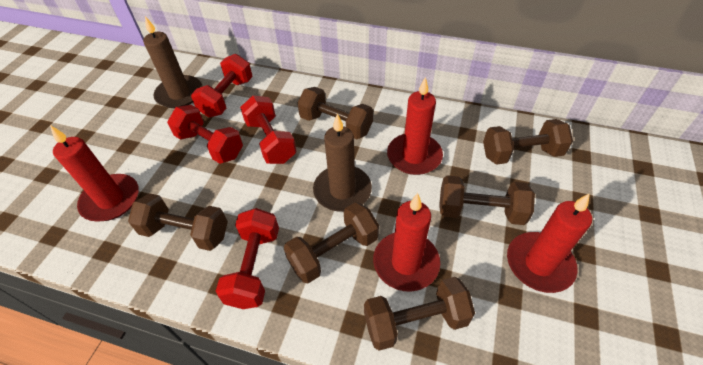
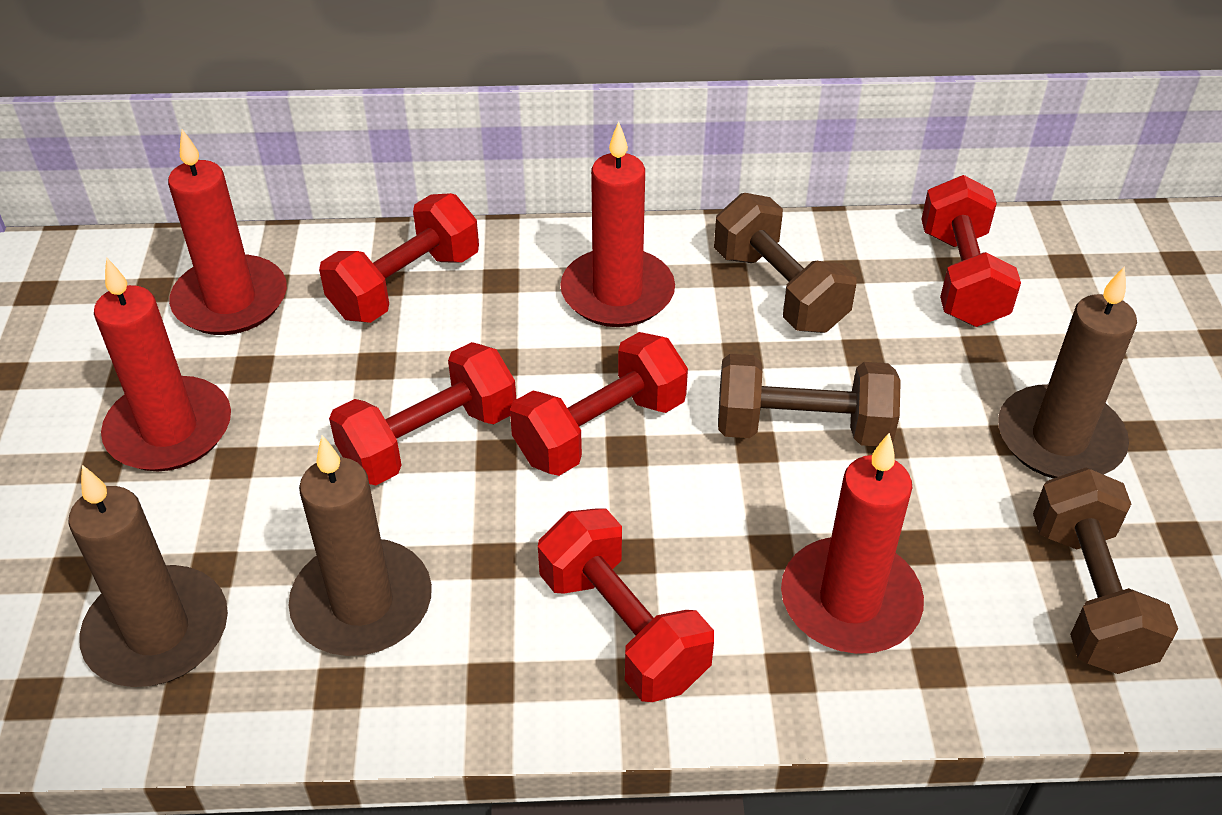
brown candle: 2 -> 3
brown dumbbell: 6 -> 3
red dumbbell: 4 -> 5

